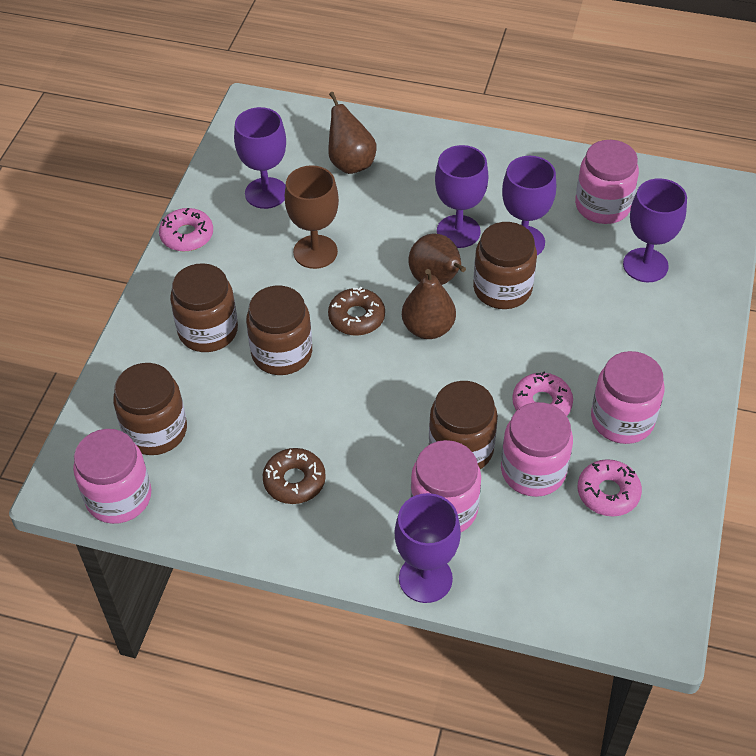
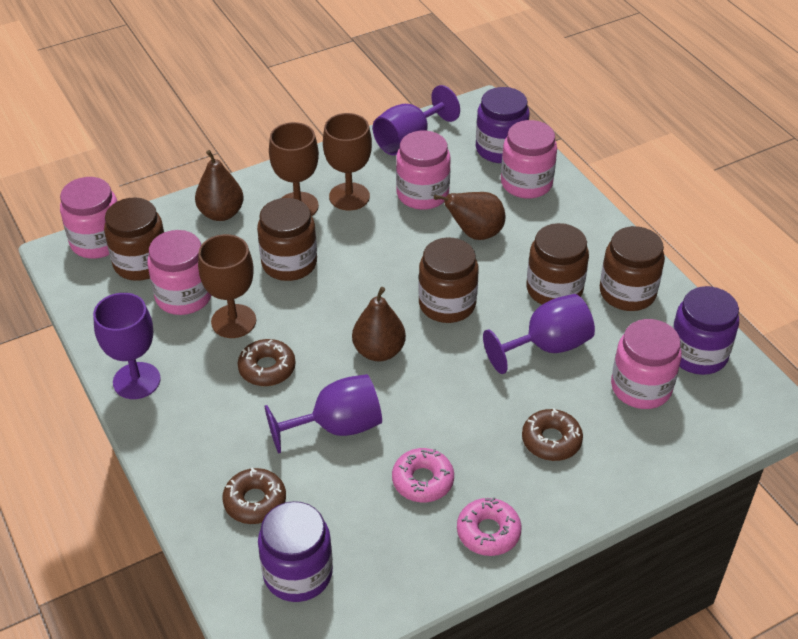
brown donut: 2 -> 3
brown goblet: 1 -> 3
pink donut: 3 -> 2
purple goblet: 5 -> 4
purple jar: 0 -> 3

